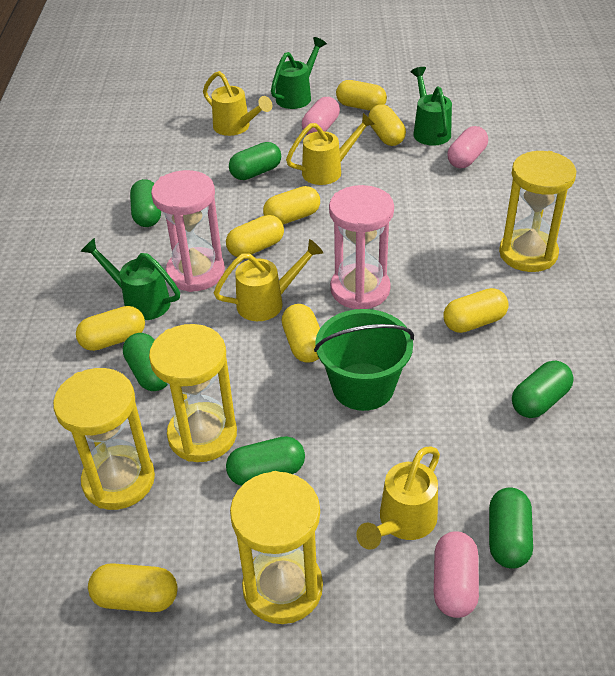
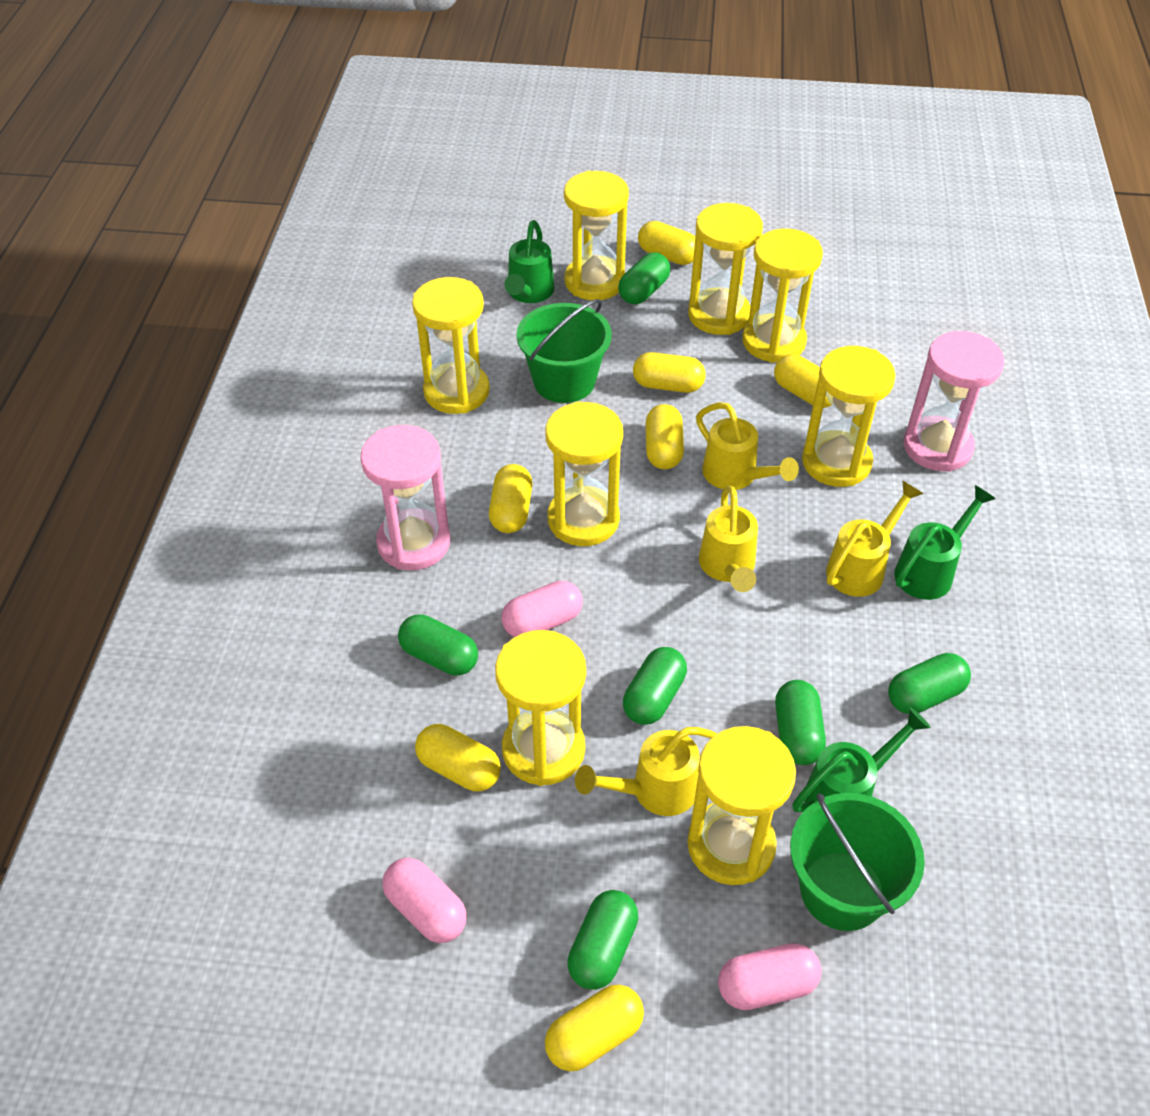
green bucket: 1 -> 2
yellow capsule: 8 -> 7
yellow hourglass: 4 -> 8

